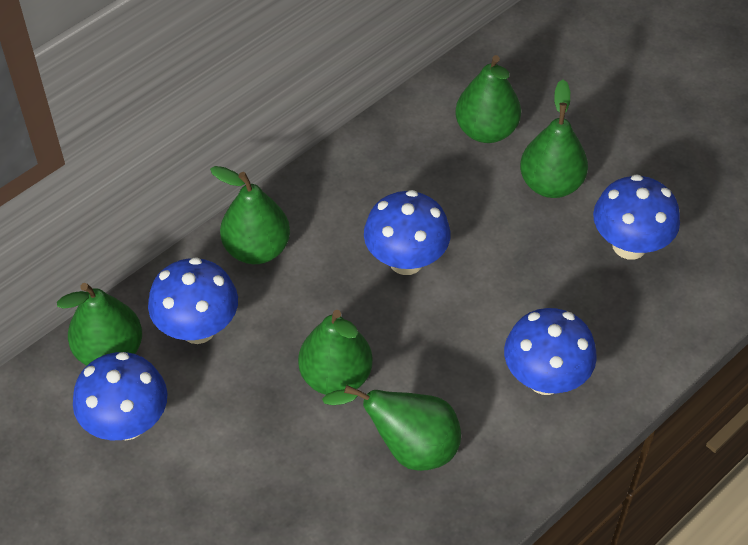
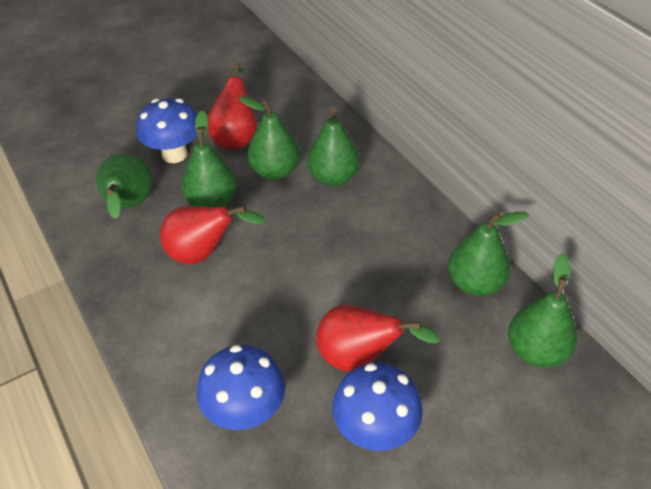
blue mushroom: 5 -> 3
red pear: 0 -> 3

